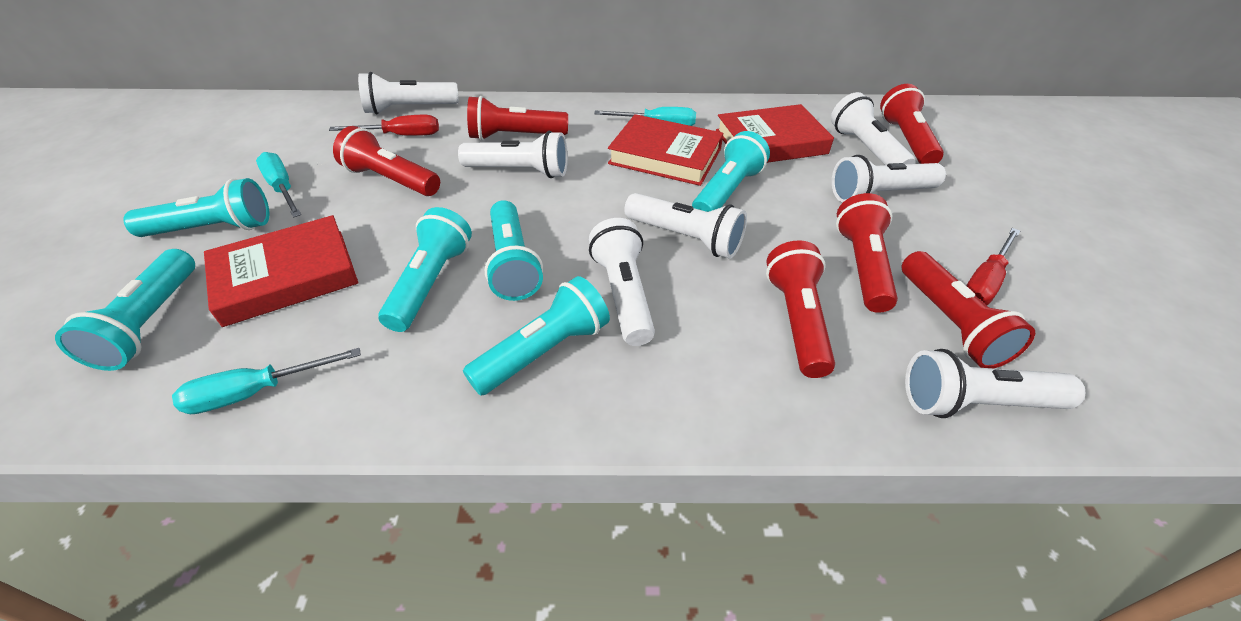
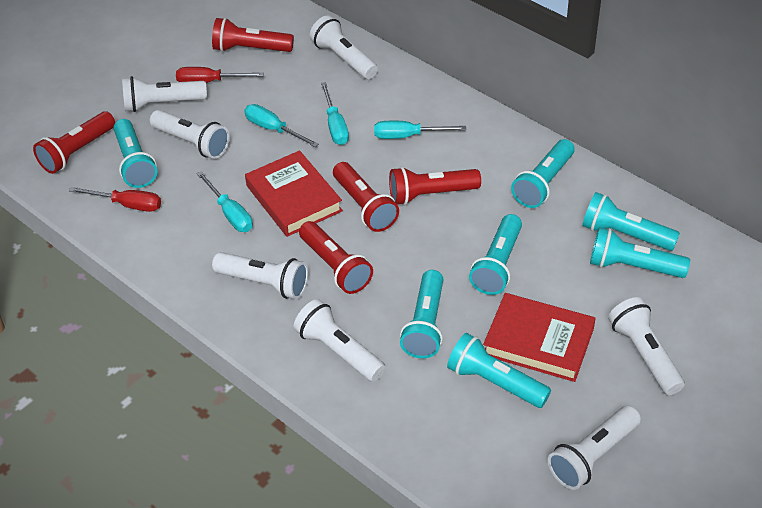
red book: 3 -> 2
red flashlight: 6 -> 5
turquoise flashlight: 6 -> 7
turquoise screwdriver: 3 -> 4

